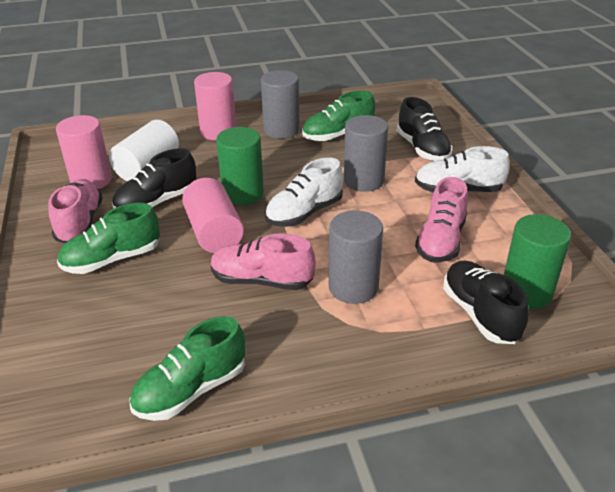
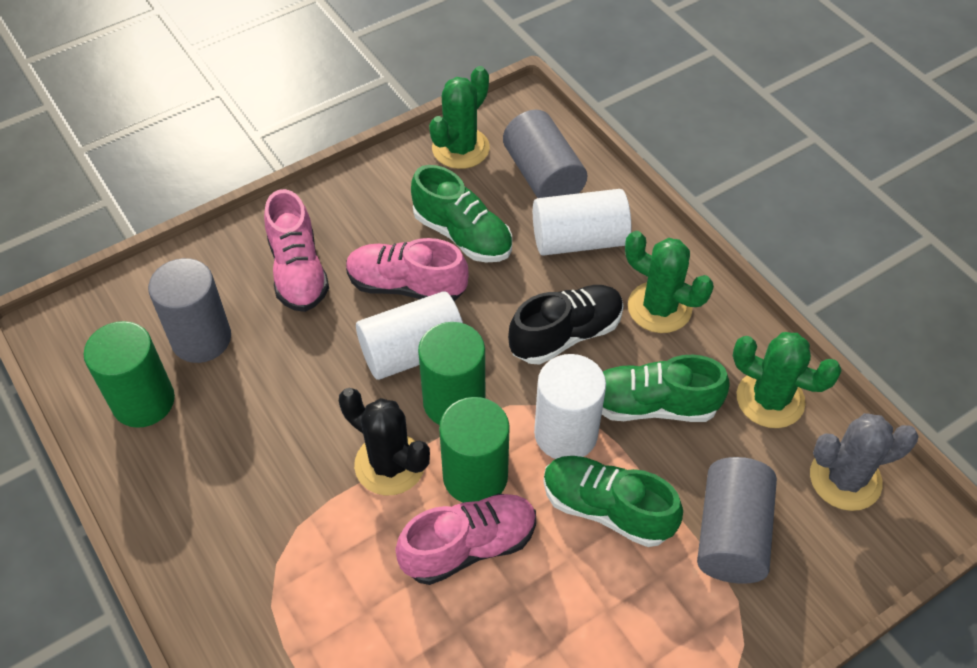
black cactus: 0 -> 1
black shoe: 3 -> 1
green cactus: 0 -> 3
green cylinder: 2 -> 3
grey cactus: 0 -> 1
pink cylinder: 3 -> 0
white cylinder: 1 -> 3
white shoe: 2 -> 0

